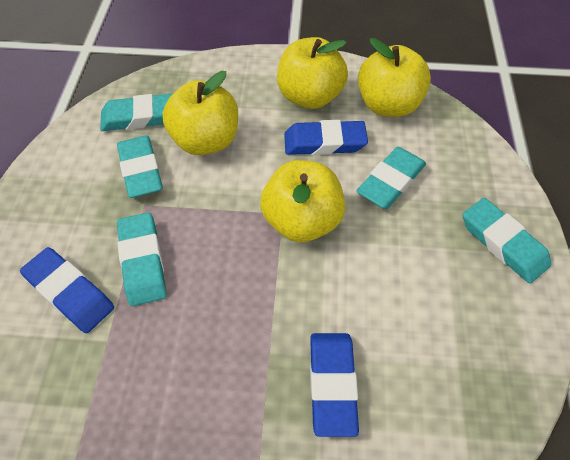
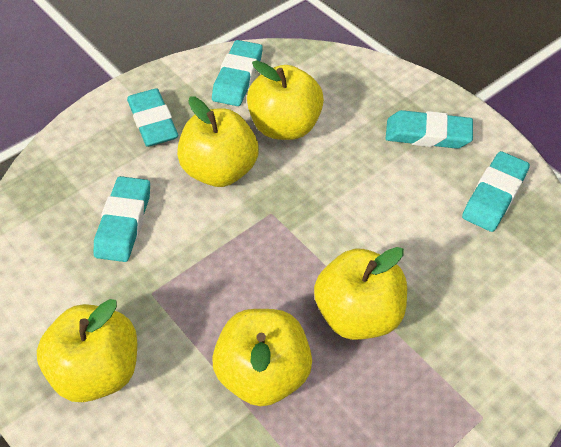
blue eraser: 3 -> 0
yellow apple: 4 -> 5

